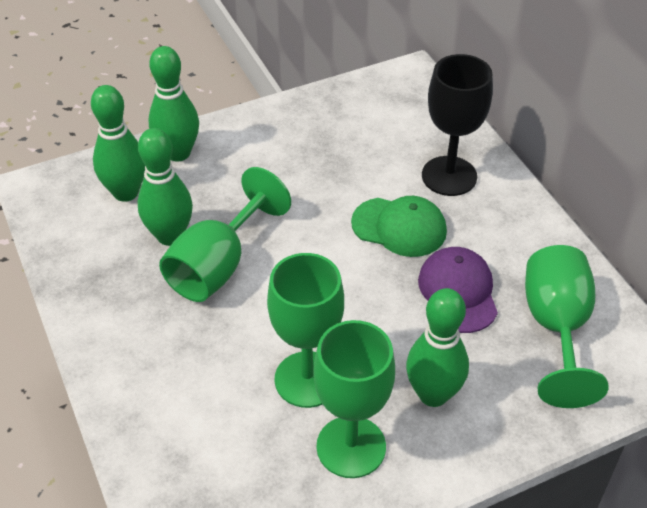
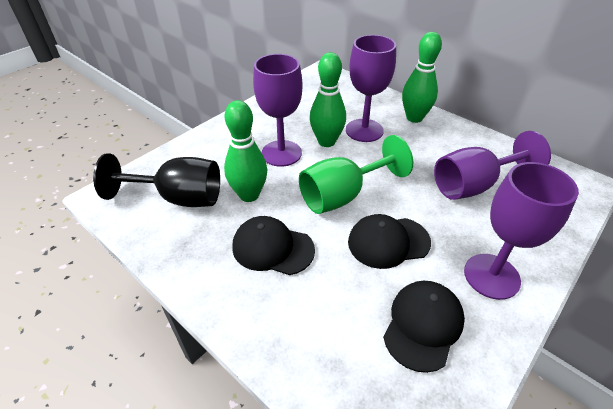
black cap: 0 -> 3
green bowling pin: 4 -> 3
green cap: 1 -> 0
green goblet: 4 -> 1
purple cap: 1 -> 0
purple goblet: 0 -> 4

